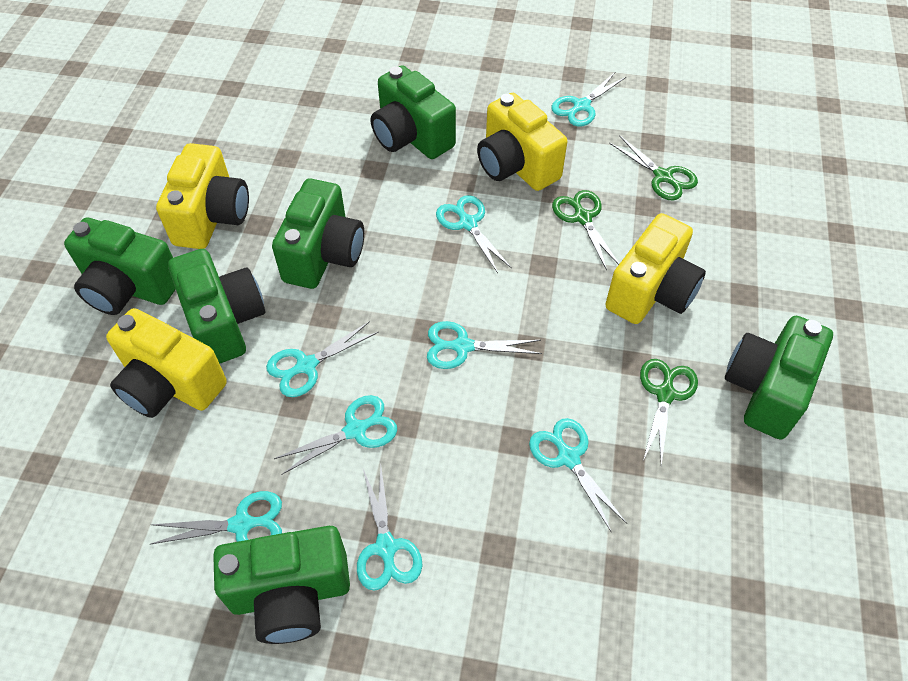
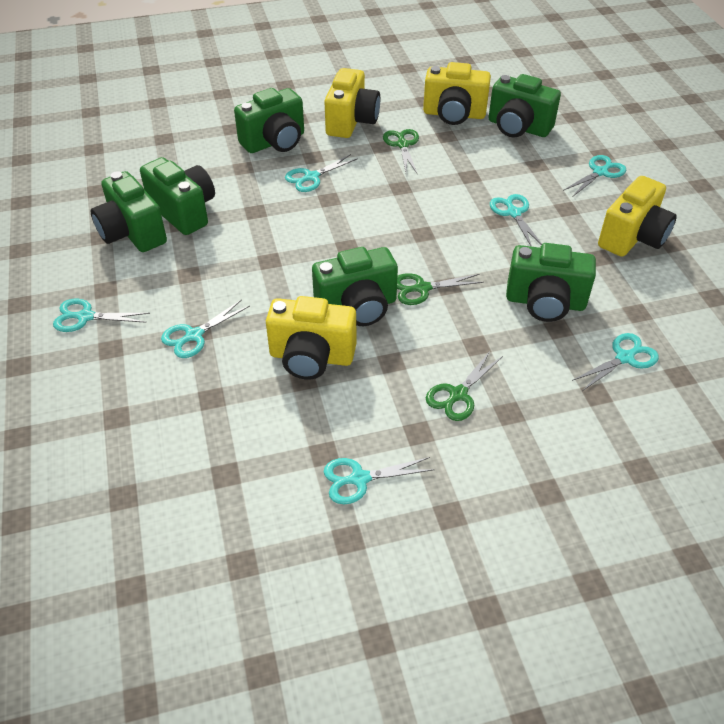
turquoise scissors: 8 -> 7

